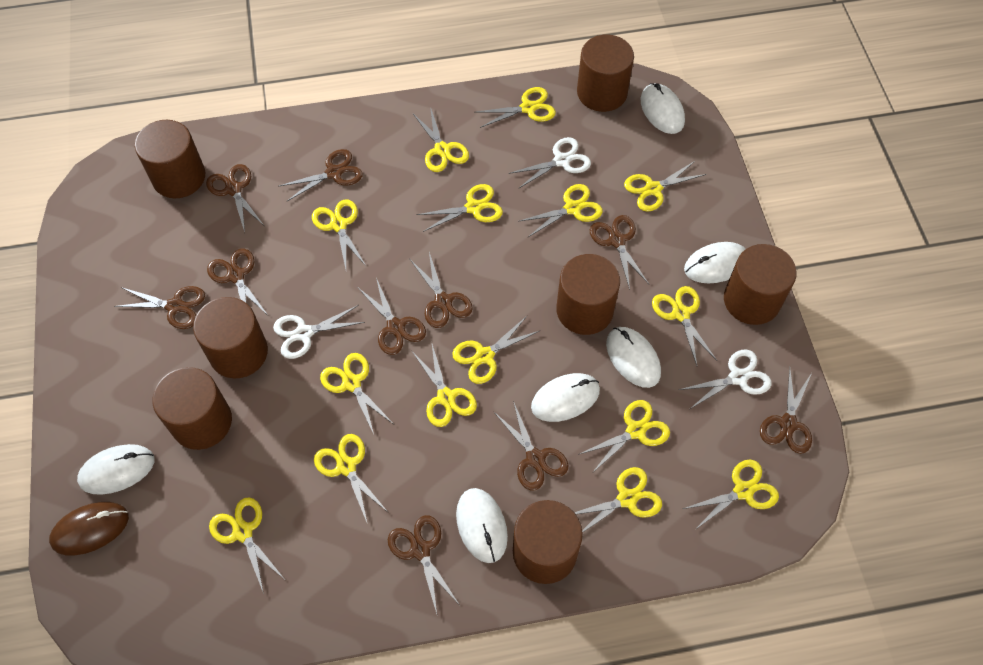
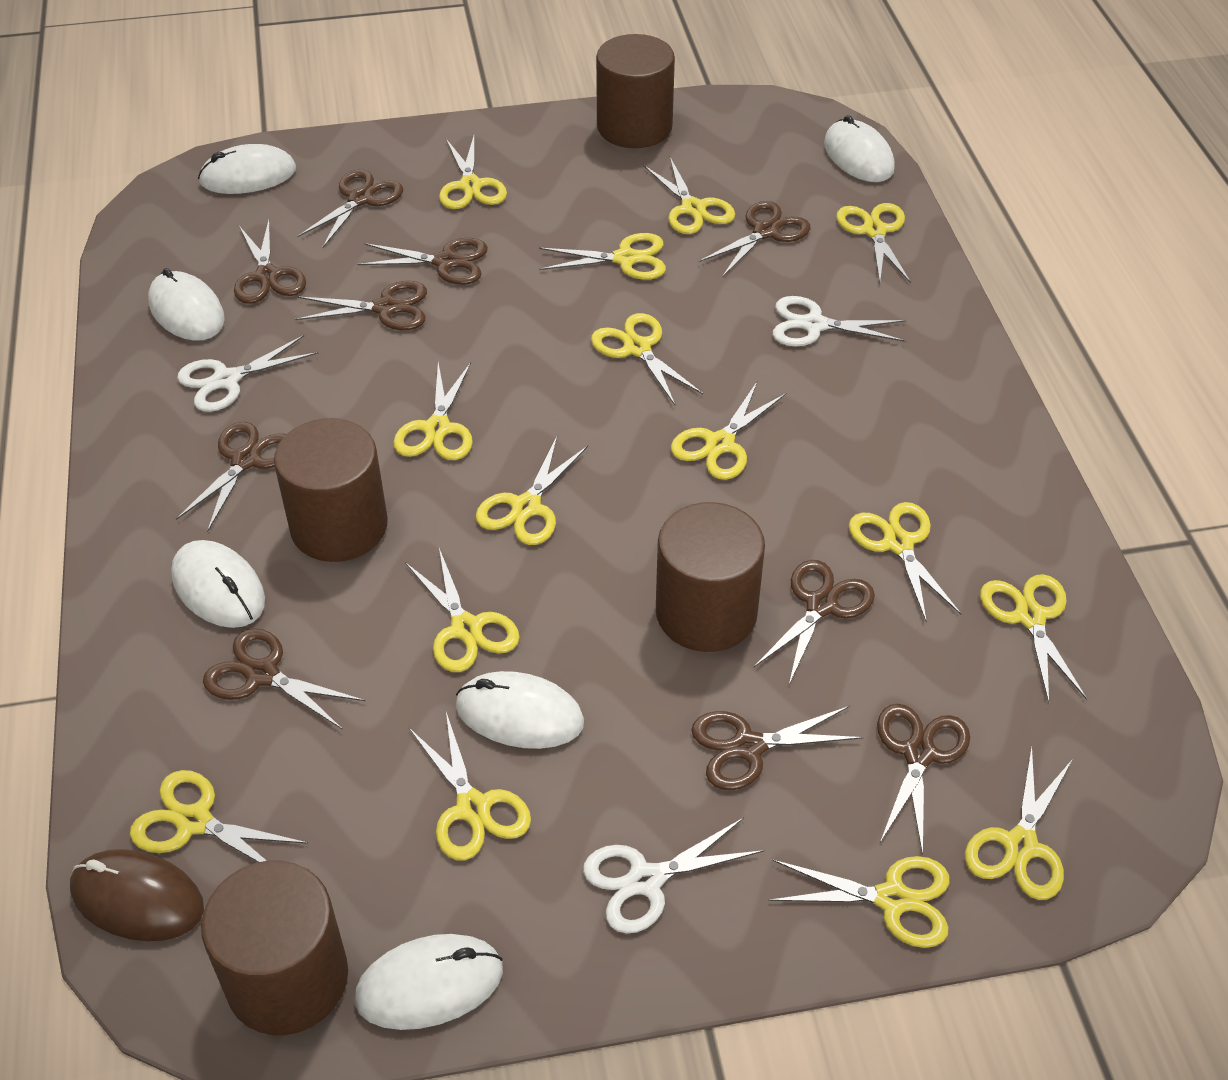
brown cylinder: 7 -> 4

